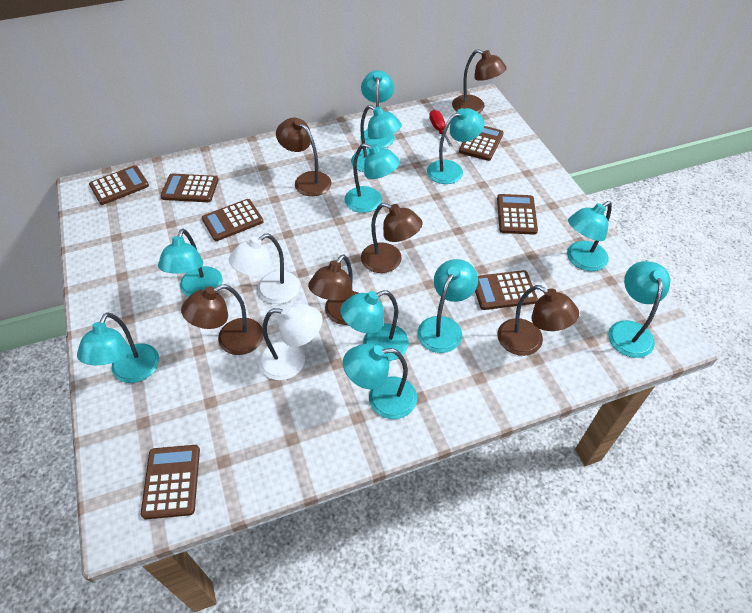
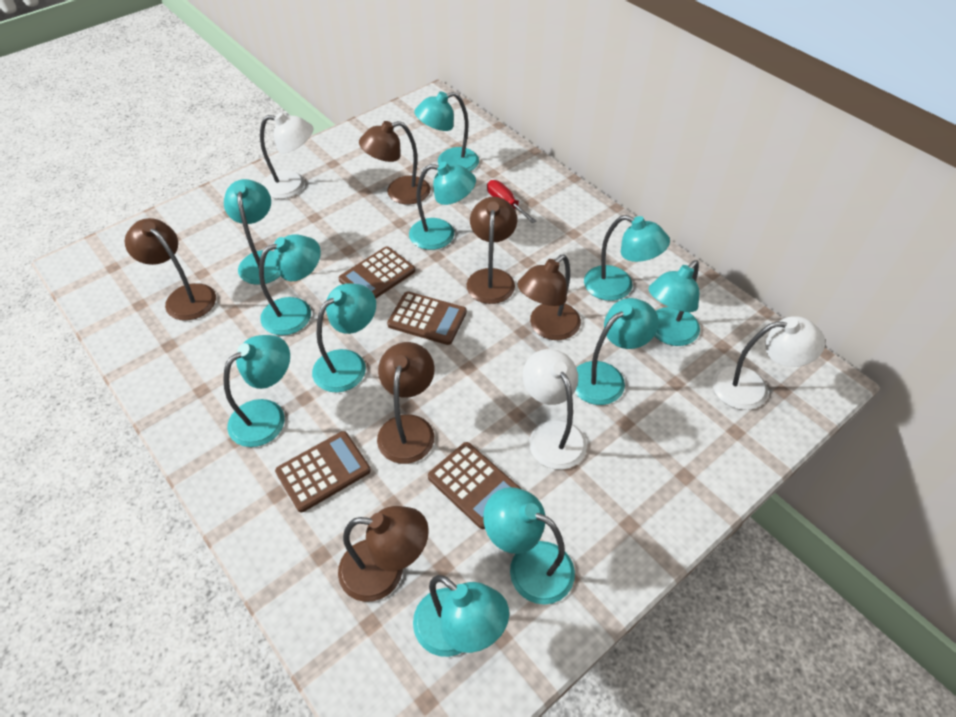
brown calculator: 7 -> 4
white lamp: 2 -> 3

